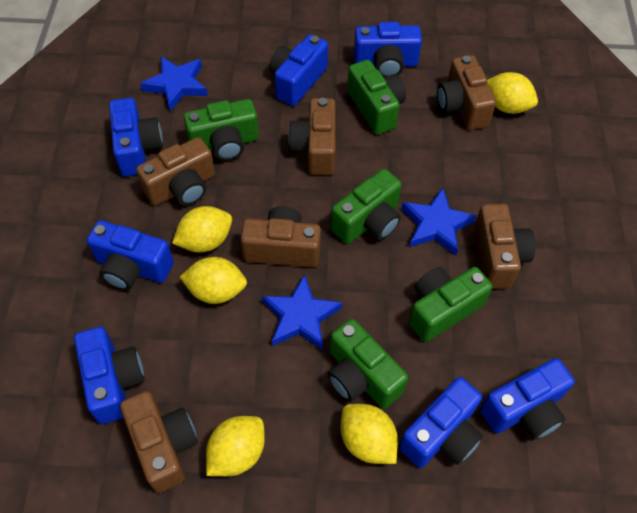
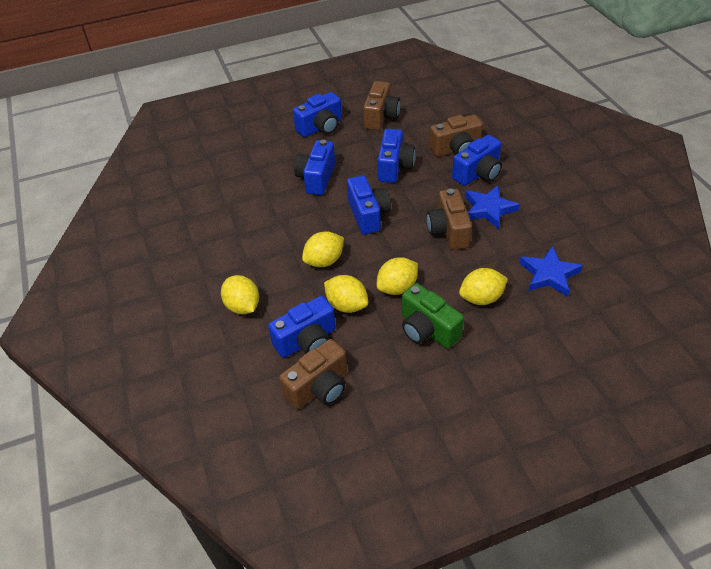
blue camera: 7 -> 6
blue star: 3 -> 2
brown camera: 6 -> 4
green camera: 5 -> 1

